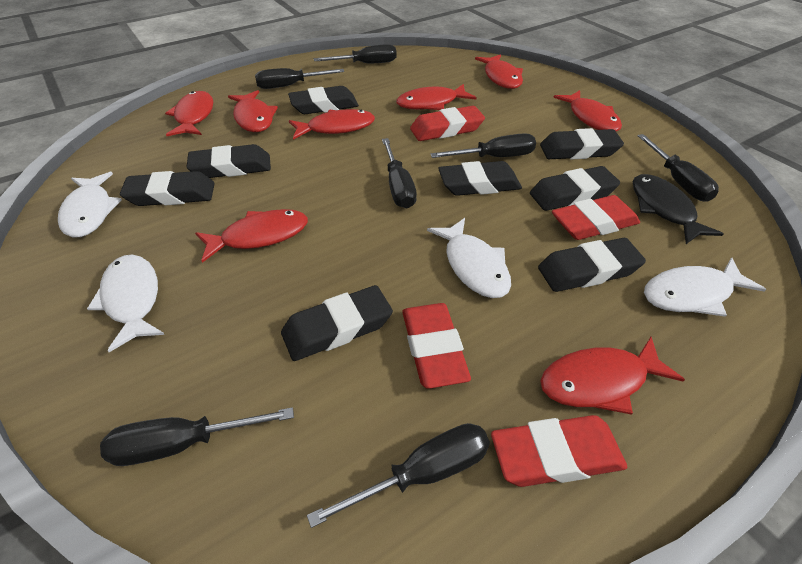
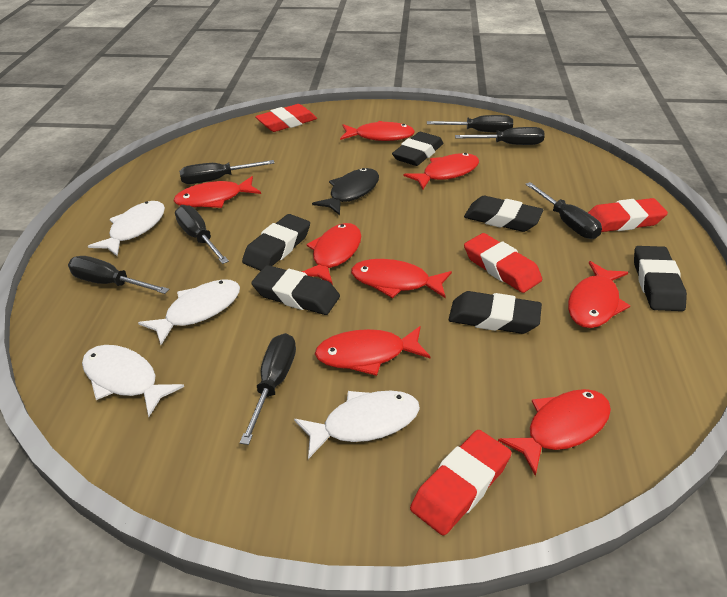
black eraser: 8 -> 6

